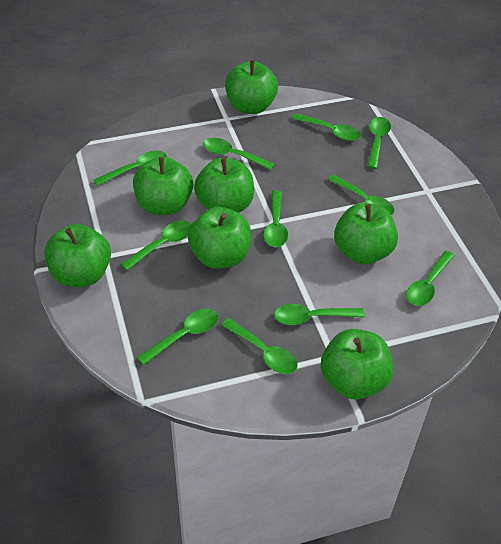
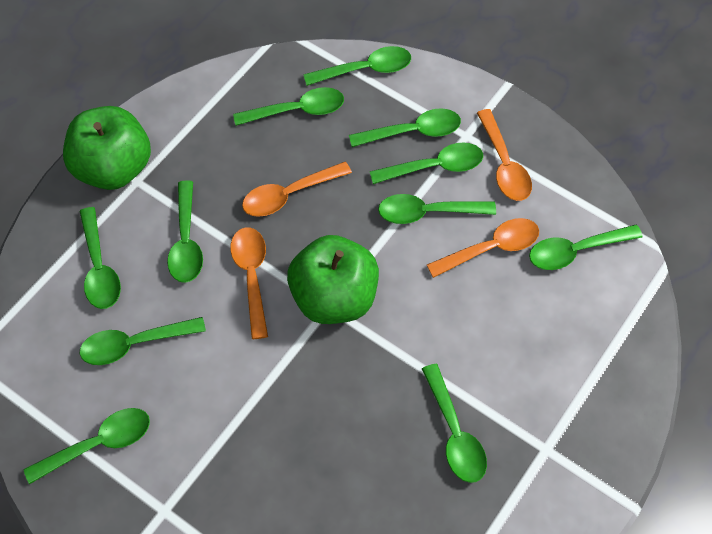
green apple: 7 -> 2
orange spoon: 0 -> 4

